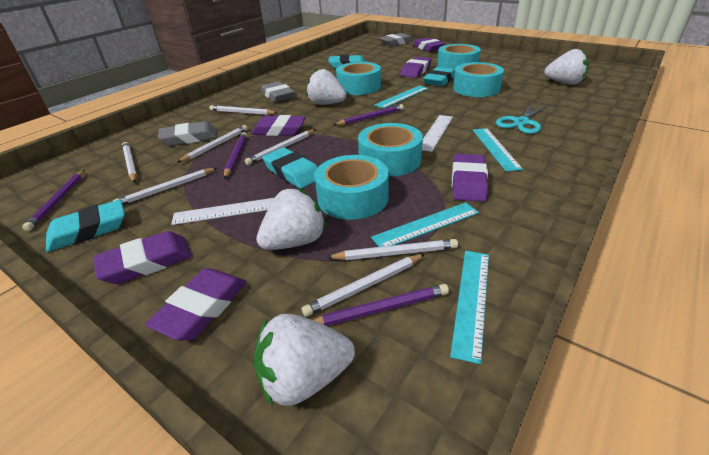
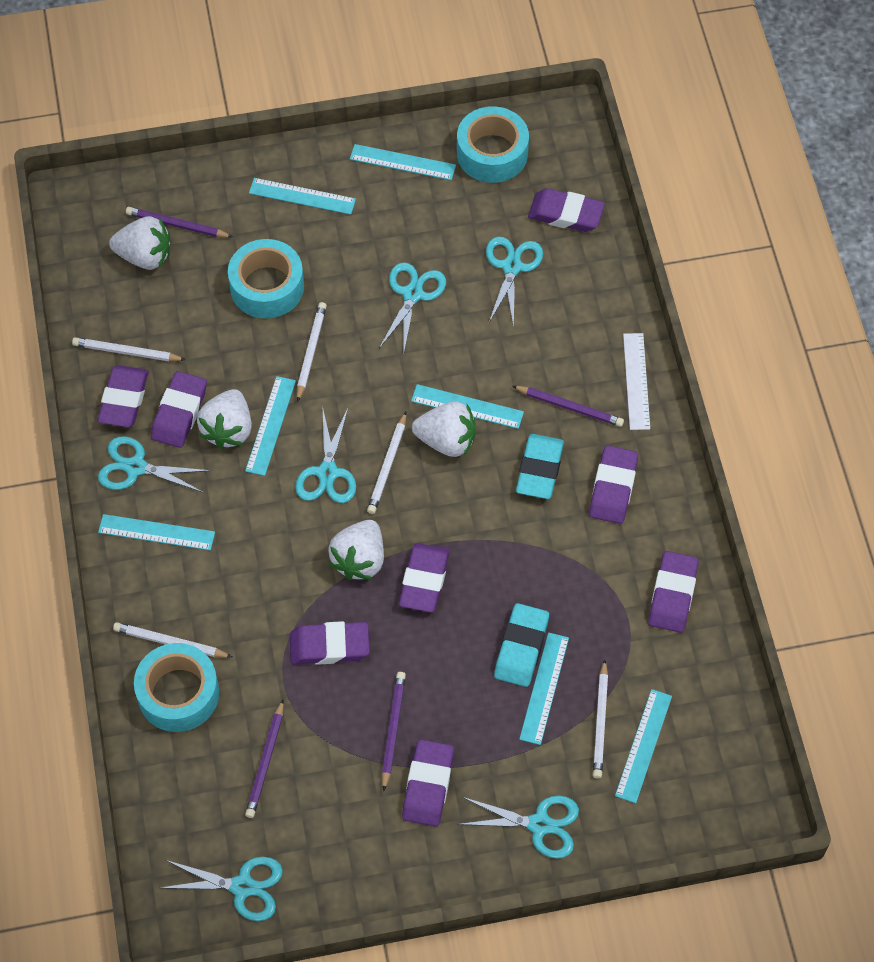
grey eraser: 3 -> 0
purple eraser: 6 -> 8
turquoise eraser: 4 -> 2
turquoise ruler: 4 -> 7
turquoise scissors: 1 -> 6
turquoise tape: 5 -> 3
white pencil: 7 -> 5
white ruler: 2 -> 1

